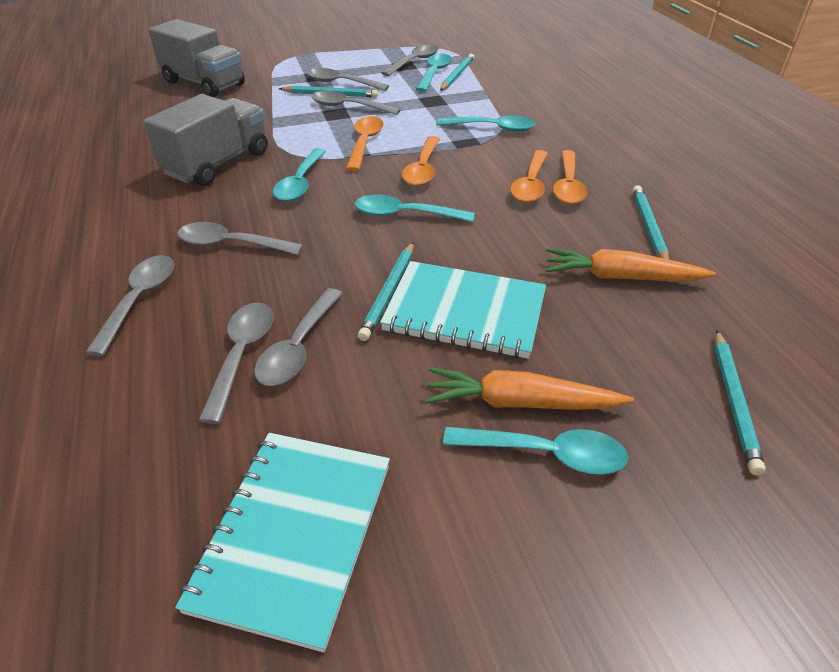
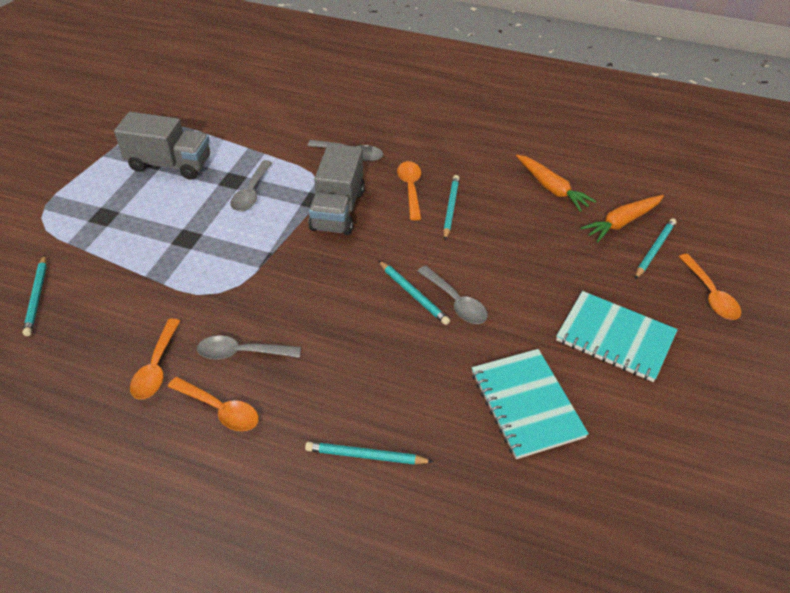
grey spoon: 7 -> 4
turquoise spoon: 5 -> 0

